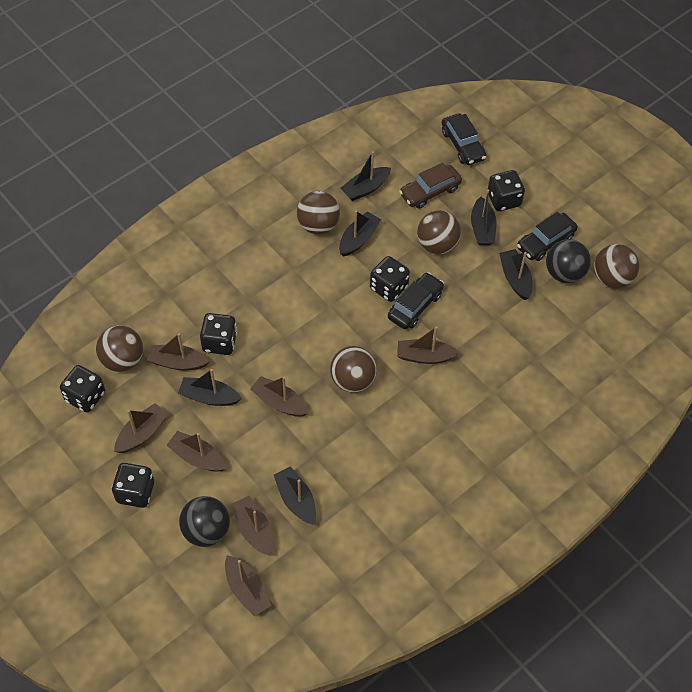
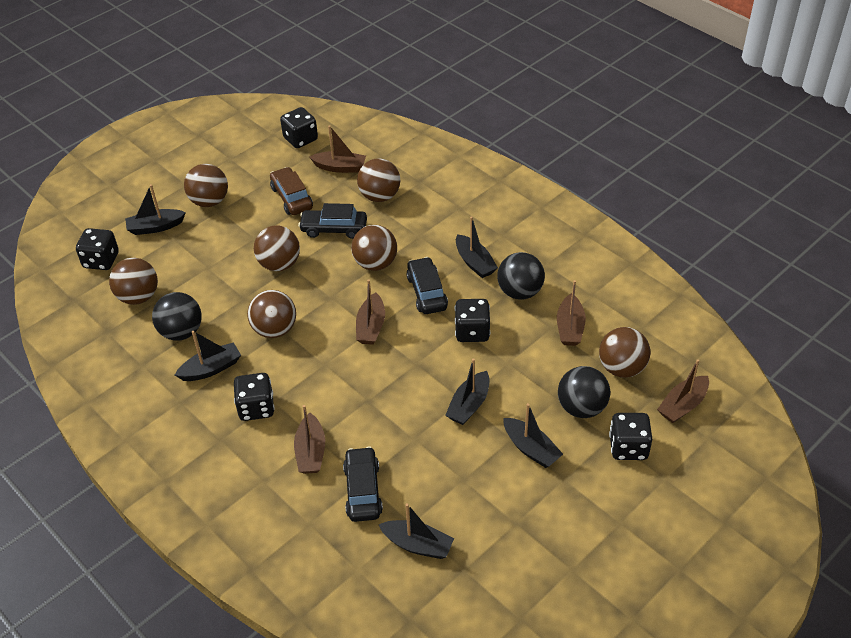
black ball: 2 -> 3
brown ball: 5 -> 7
brown boat: 7 -> 5

